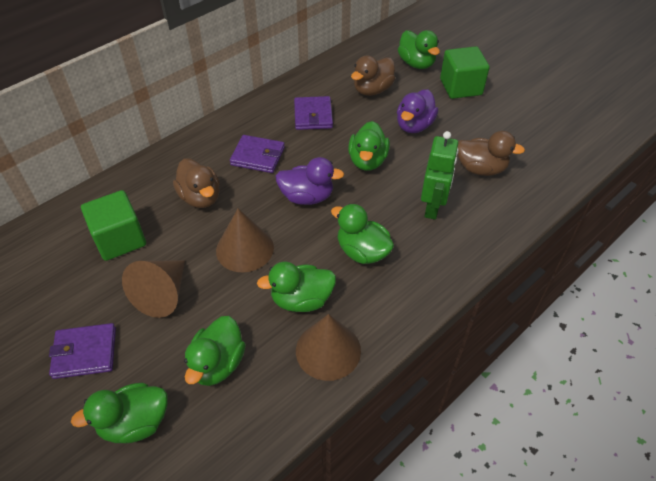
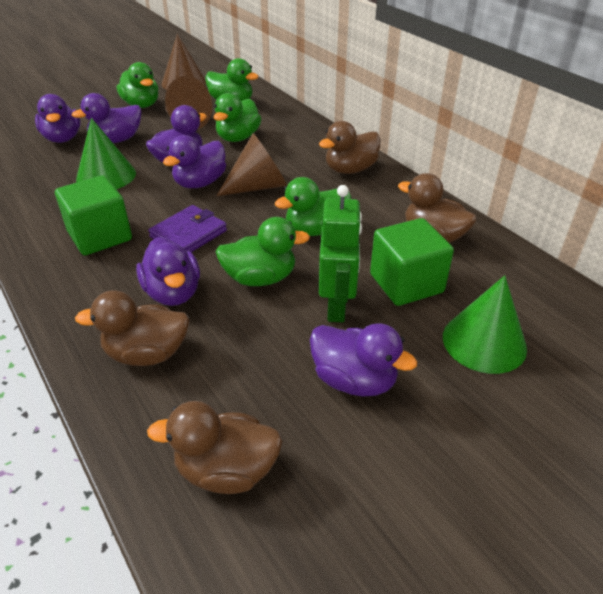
brown duck: 3 -> 4
green cone: 0 -> 2
green duck: 6 -> 5
purple duck: 2 -> 6
purple wallet: 3 -> 1

